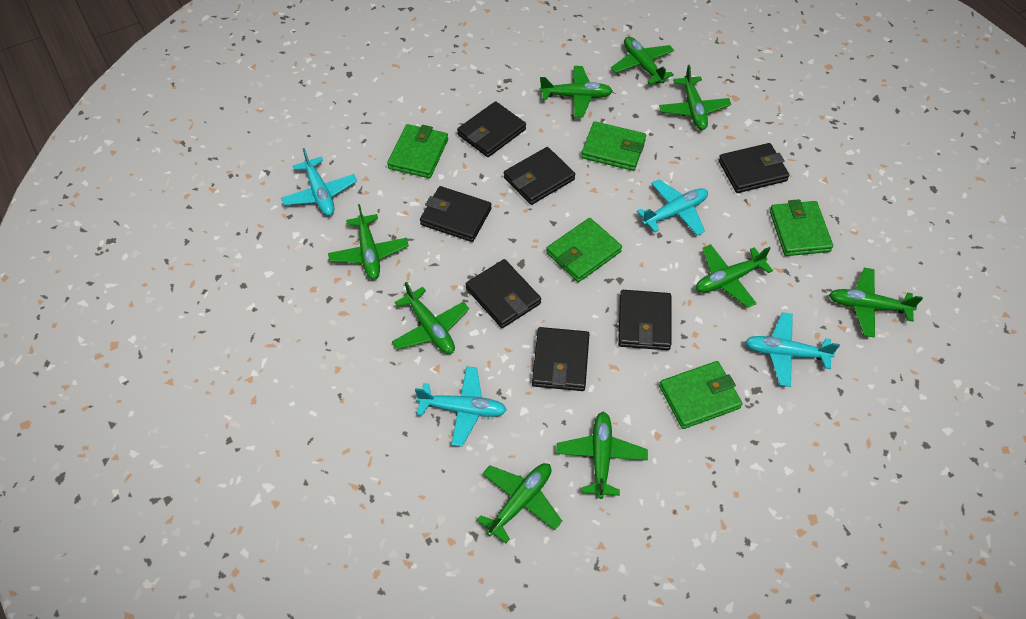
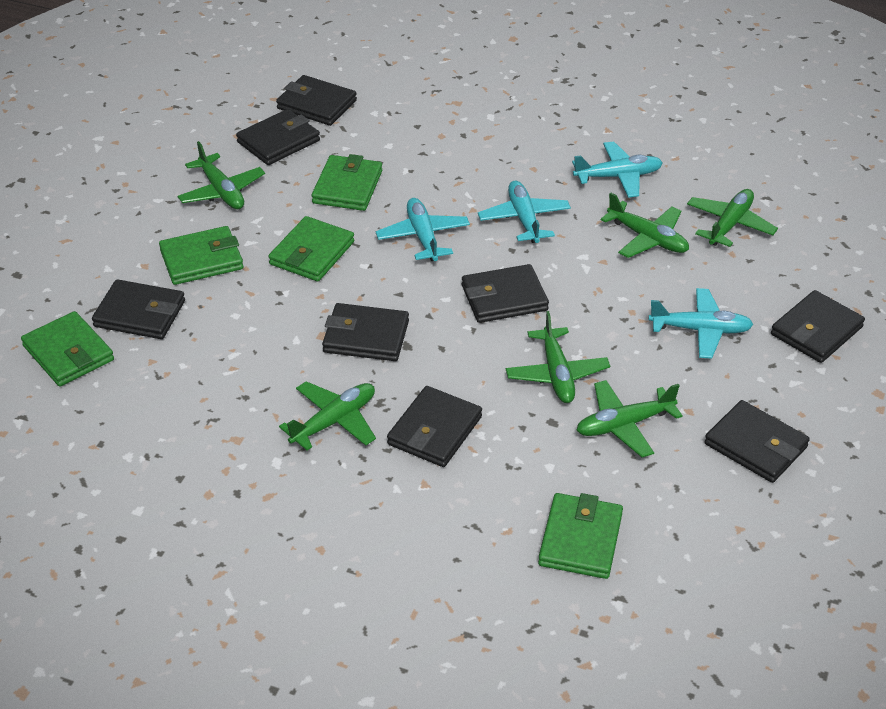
black wallet: 7 -> 8
green plane: 9 -> 6

